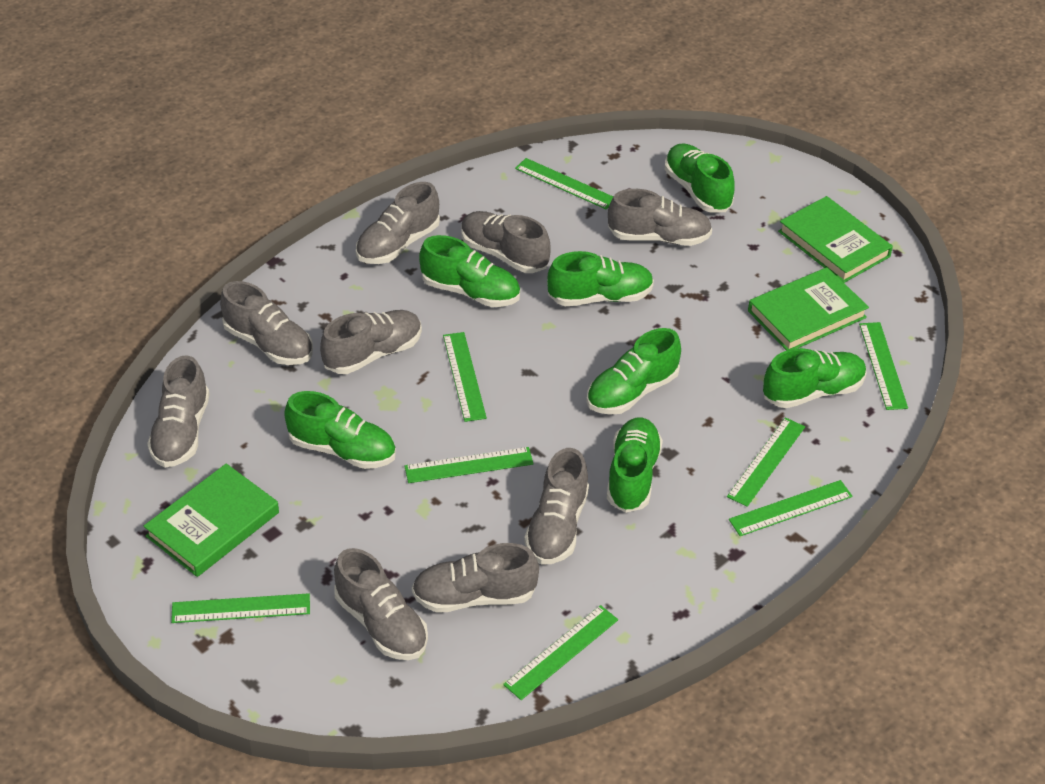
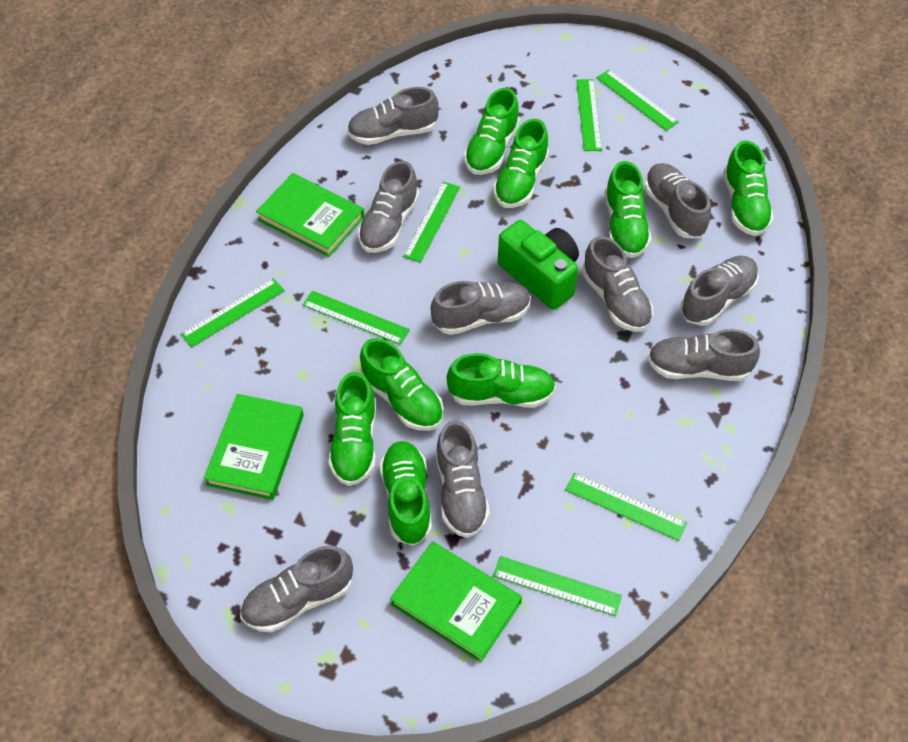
green camera: 0 -> 1
green ruler: 8 -> 7
green shoe: 7 -> 8

